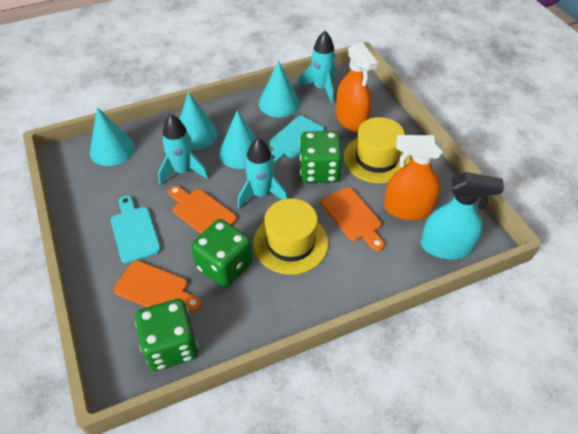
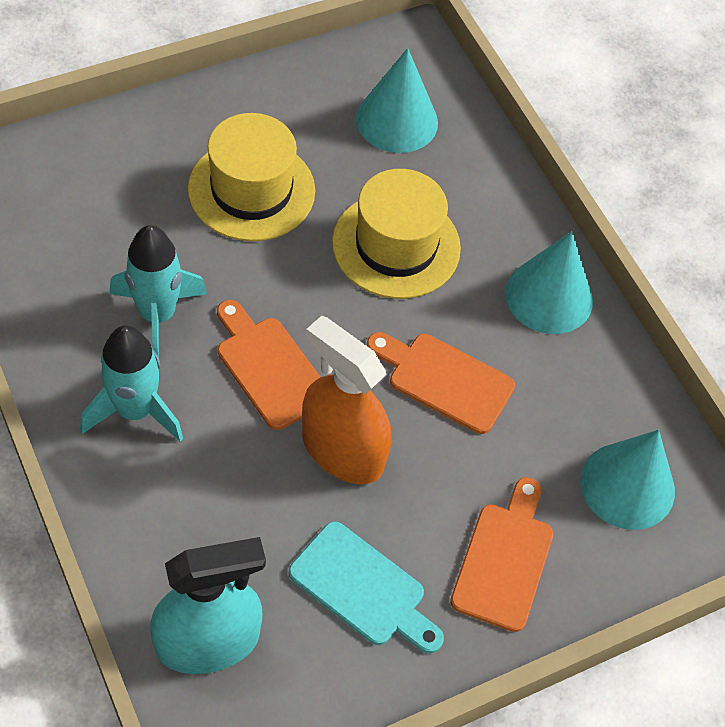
green dice: 3 -> 0
orange spray bottle: 2 -> 1
turquoise cone: 4 -> 3
turquoise cutting board: 2 -> 1
turquoise rocket: 3 -> 2

